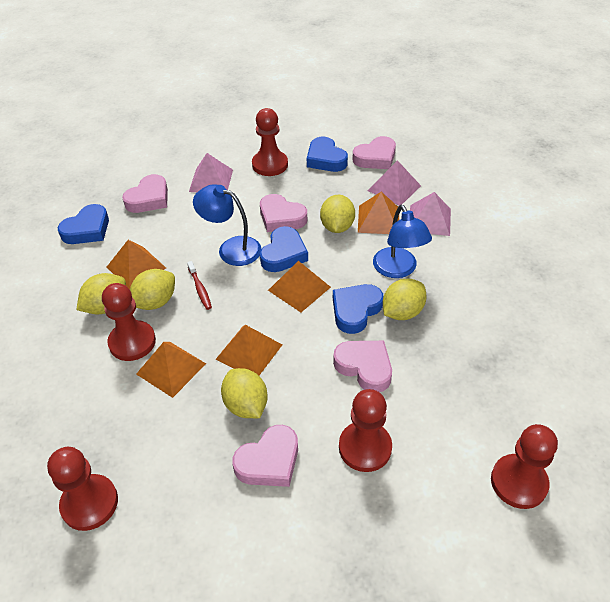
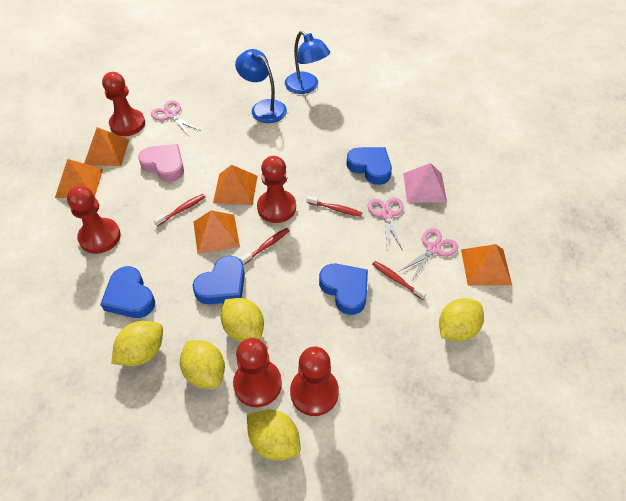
pink heart: 5 -> 1
pink pyramid: 3 -> 1
pink scissors: 0 -> 3
red toothbrush: 1 -> 4

